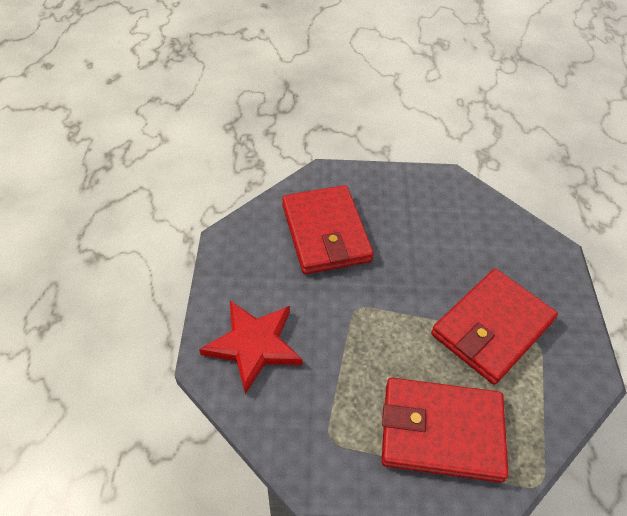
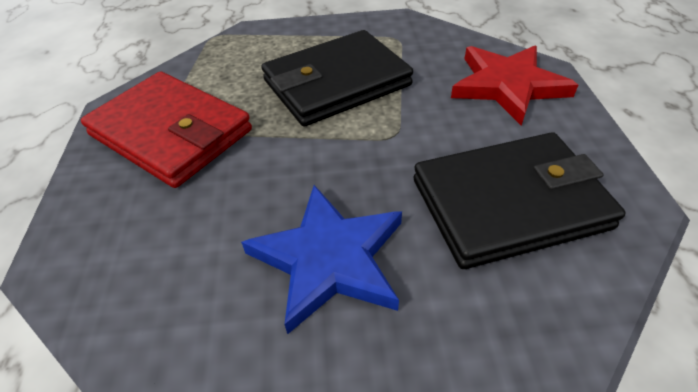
black wallet: 0 -> 2
blue star: 0 -> 1
red wallet: 3 -> 1

